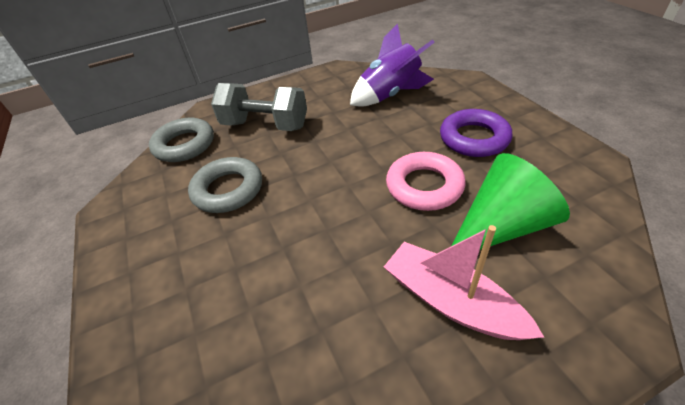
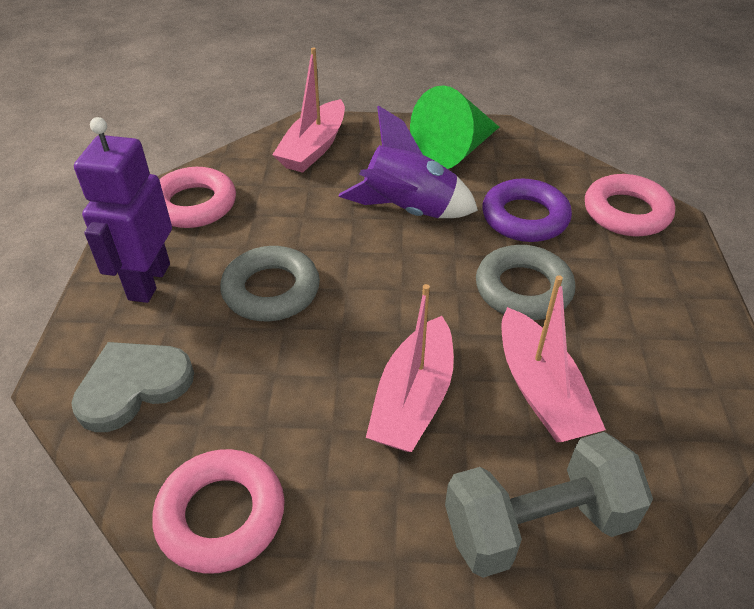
grey heart: 0 -> 1
pink boat: 1 -> 3
pink ring: 1 -> 3
purple robot: 0 -> 1

